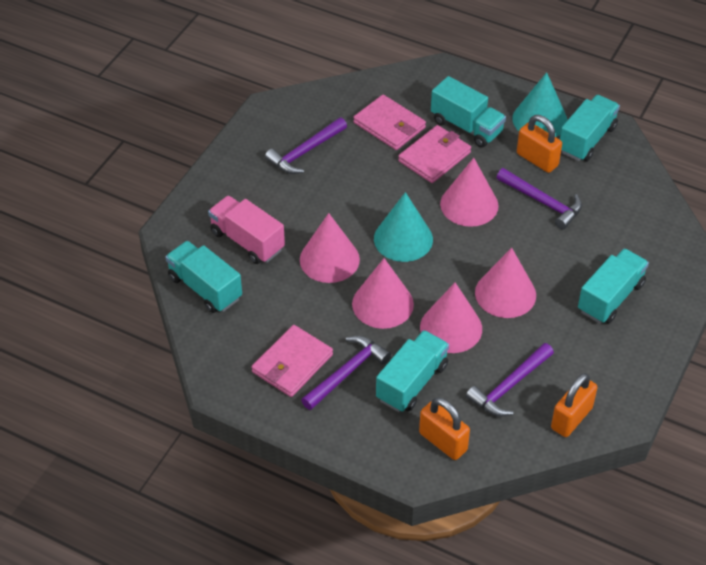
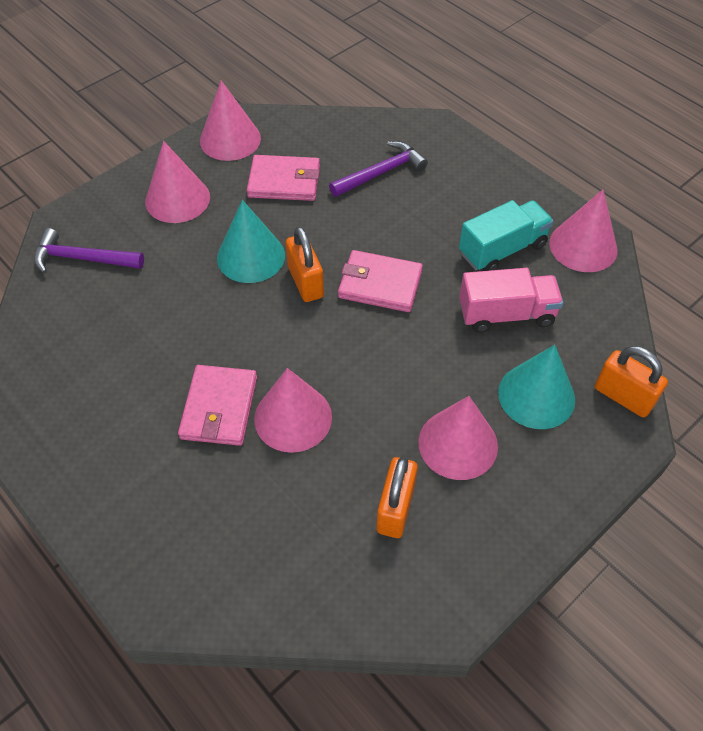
purple hammer: 4 -> 2
turquoise truck: 5 -> 1

